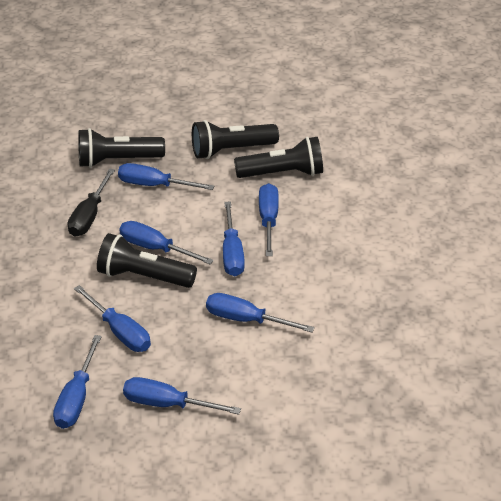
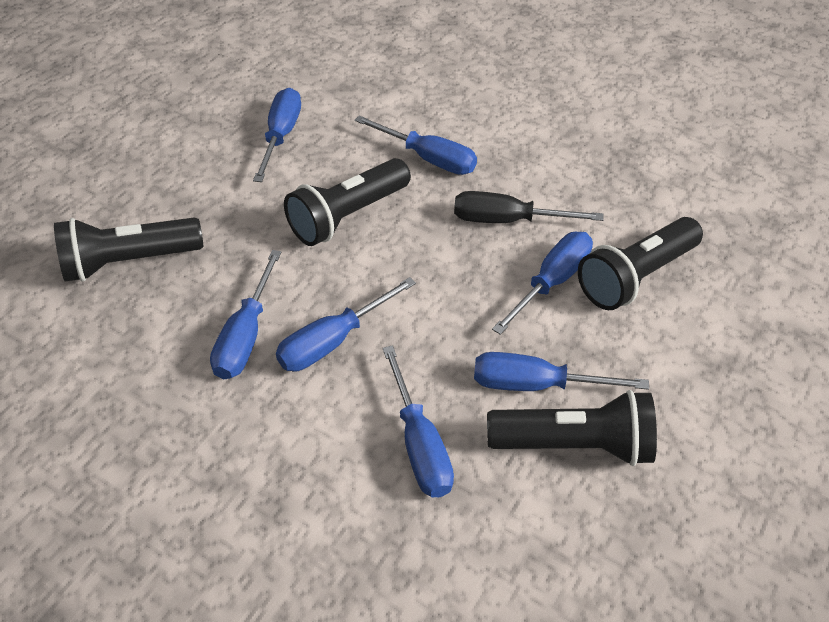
blue screwdriver: 8 -> 7

